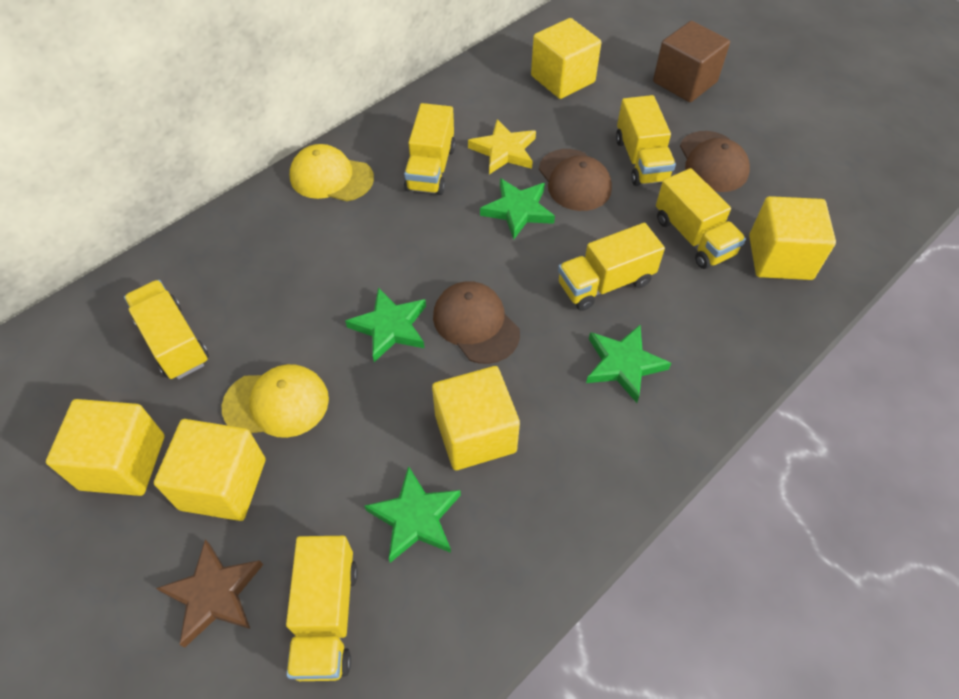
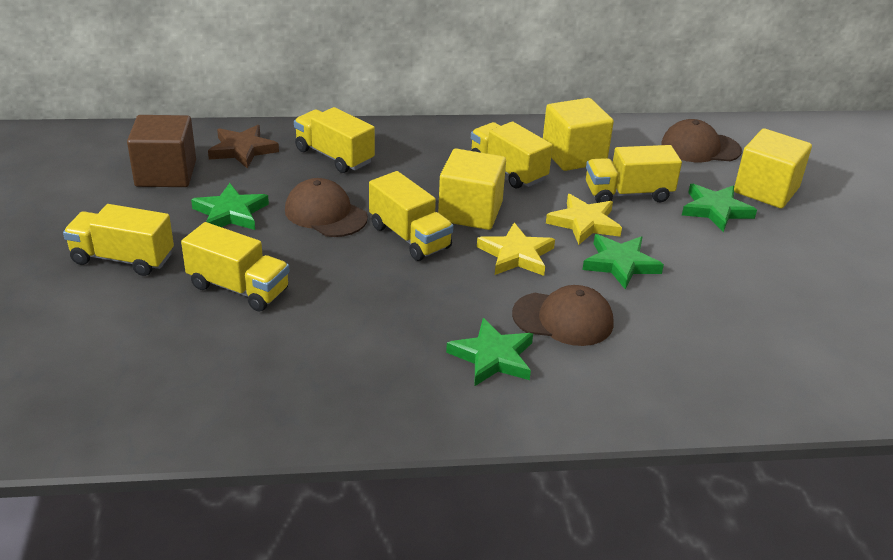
yellow cap: 2 -> 0
yellow cube: 5 -> 3
yellow star: 1 -> 2

